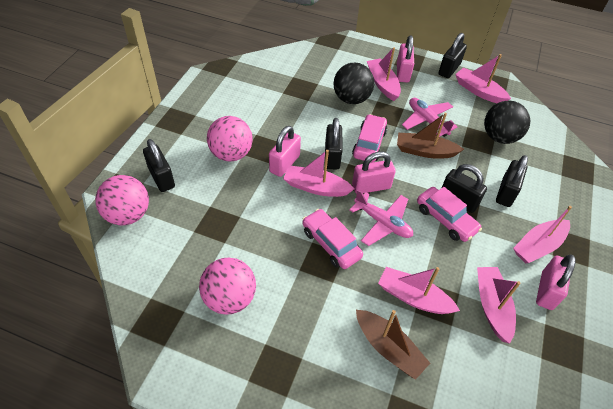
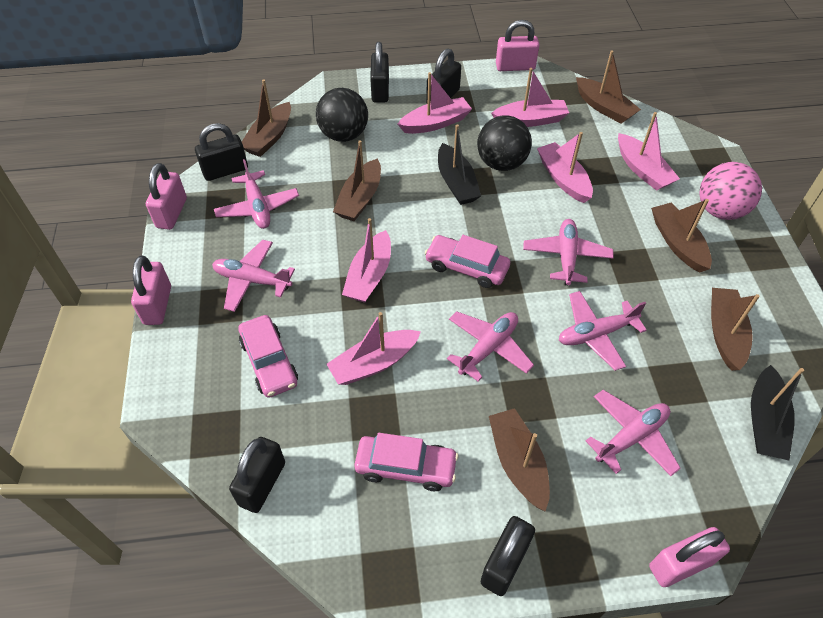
black boat: 0 -> 2
brown boat: 2 -> 6
pink ball: 3 -> 1
pink plane: 2 -> 6

